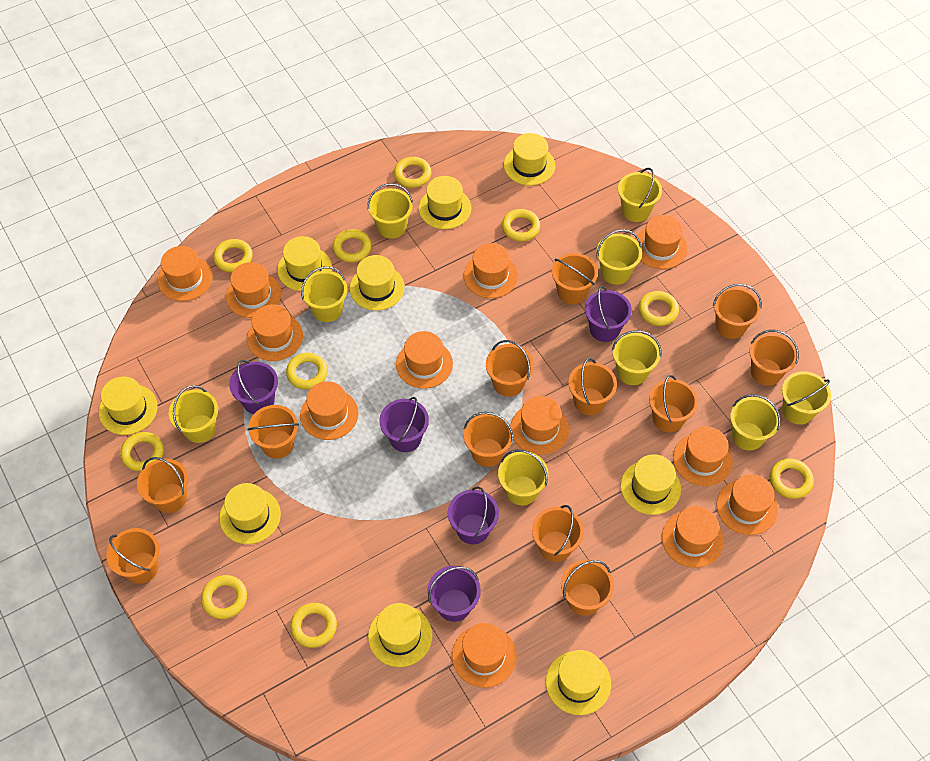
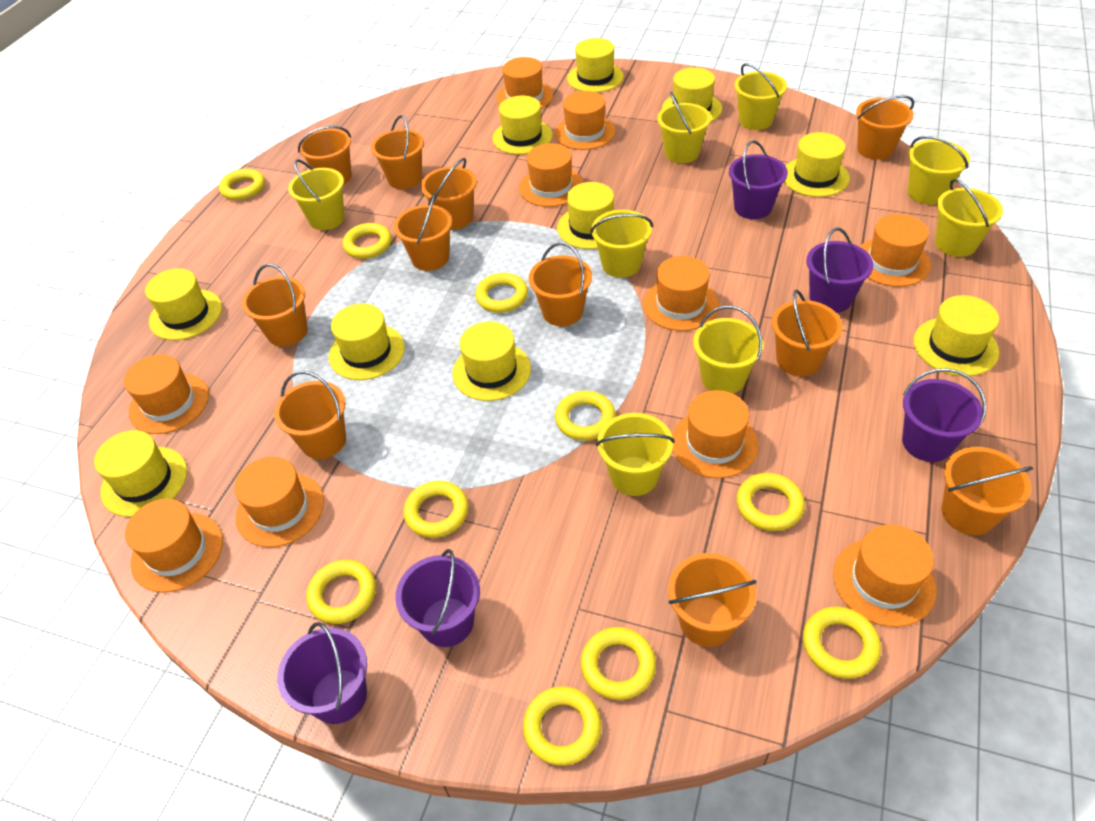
orange bucket: 12 -> 11
orange hat: 12 -> 10
yellow bucket: 9 -> 8
yellow hat: 9 -> 10

